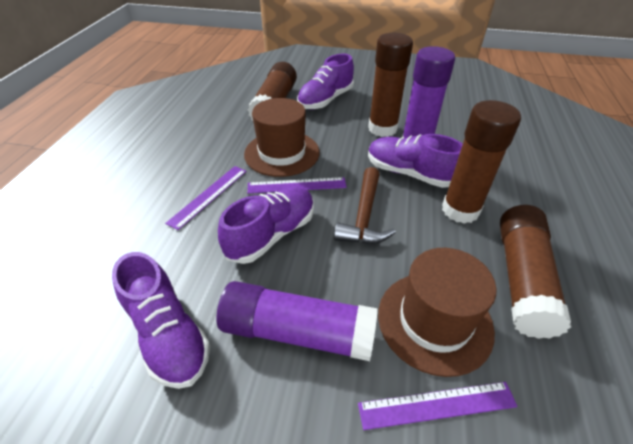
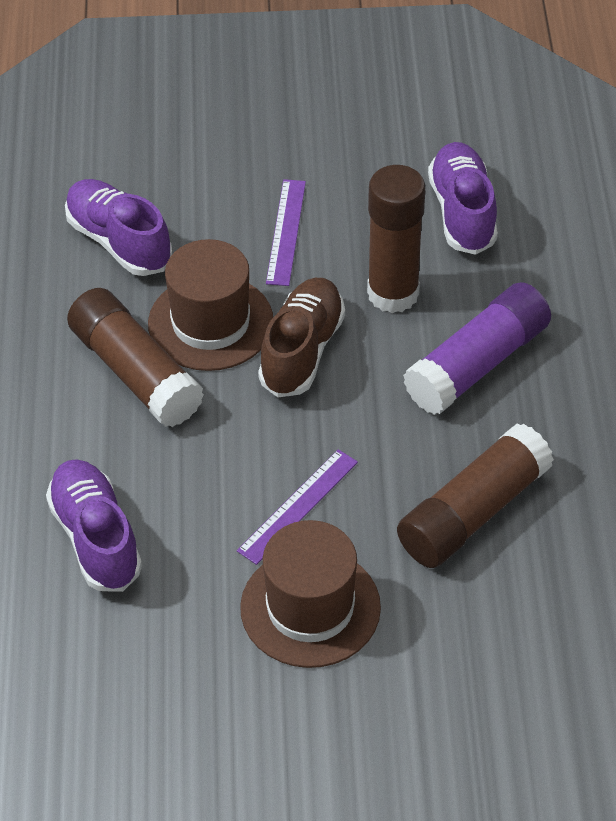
brown glue stick: 4 -> 3
brown hammer: 1 -> 0
brown shoe: 0 -> 1
purple glue stick: 2 -> 1
purple ruler: 3 -> 2
purple shoe: 4 -> 3

